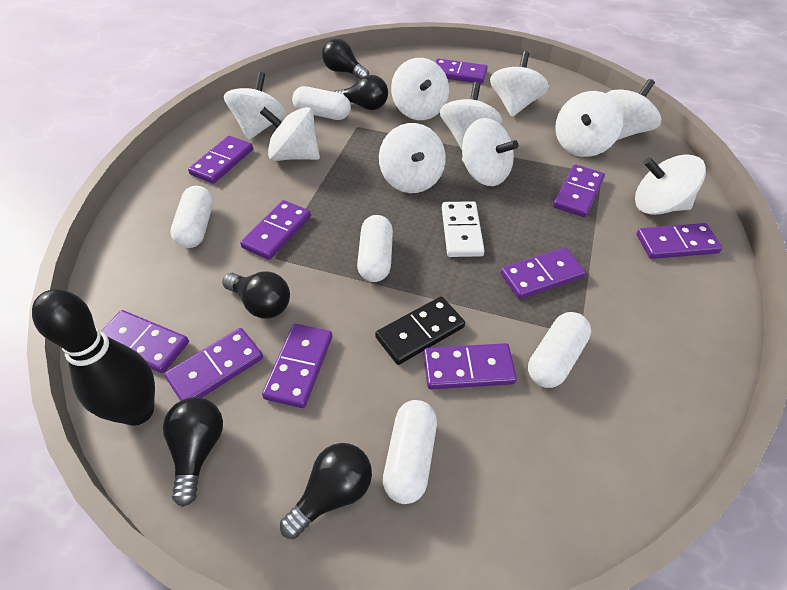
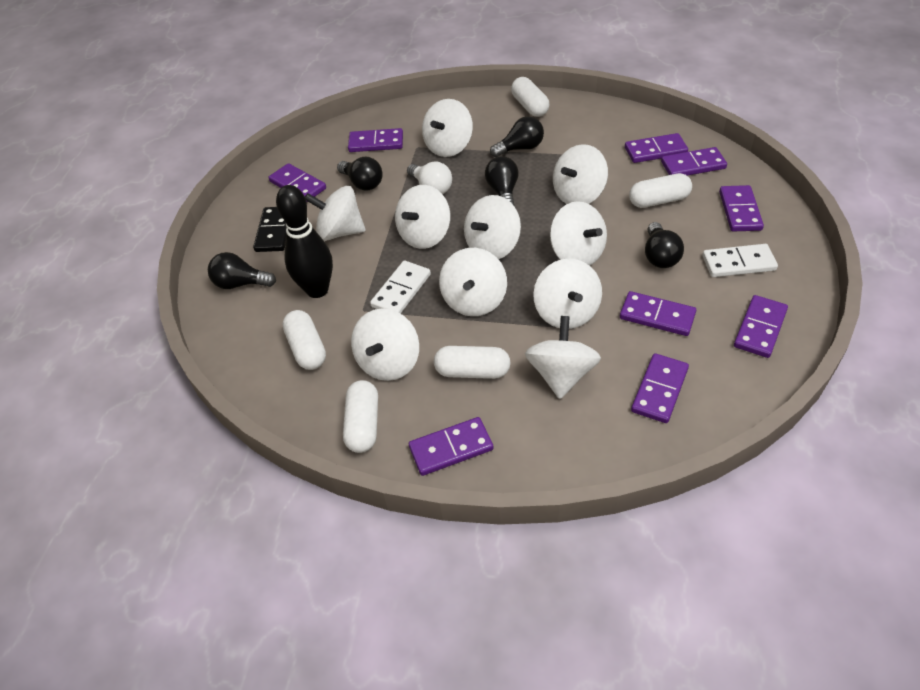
purple domino: 10 -> 9
white domino: 1 -> 2
white light bulb: 0 -> 1

